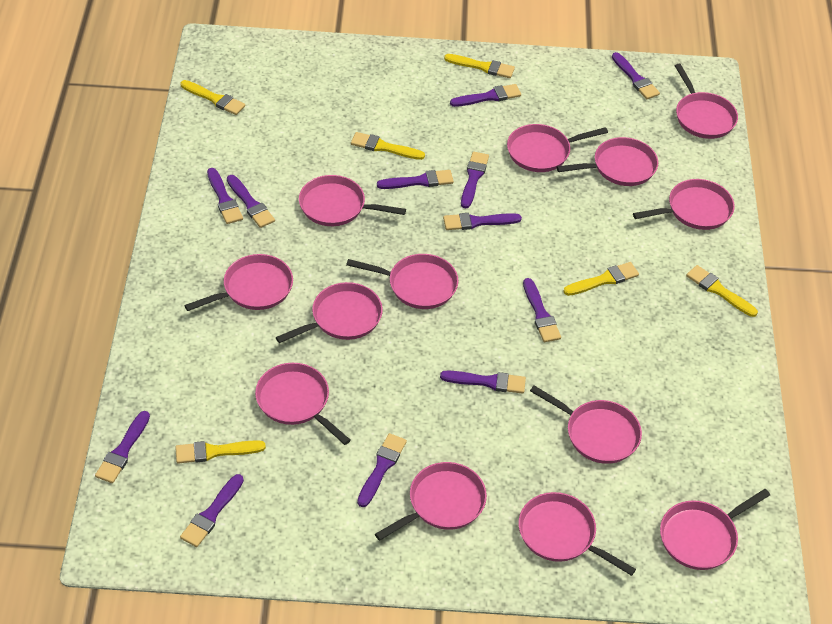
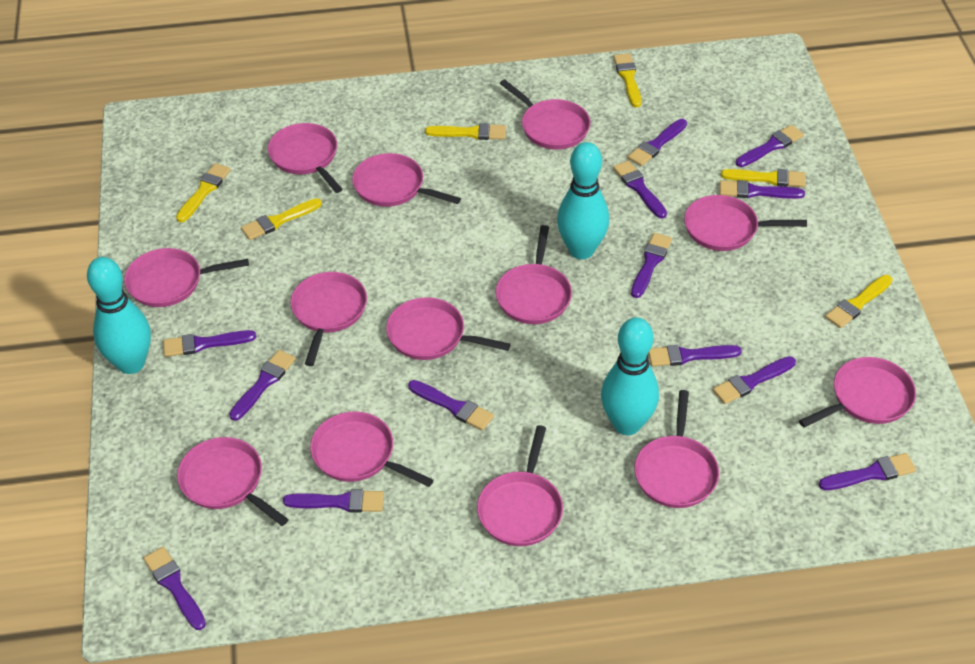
purple brush: 12 -> 13
turquoise bowling pin: 0 -> 3

